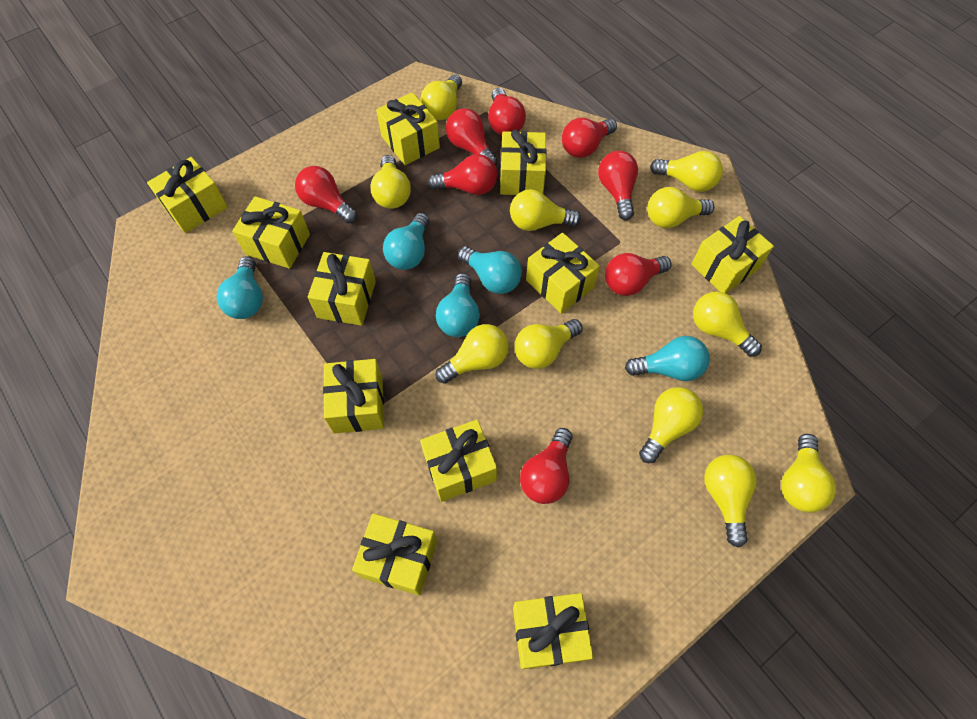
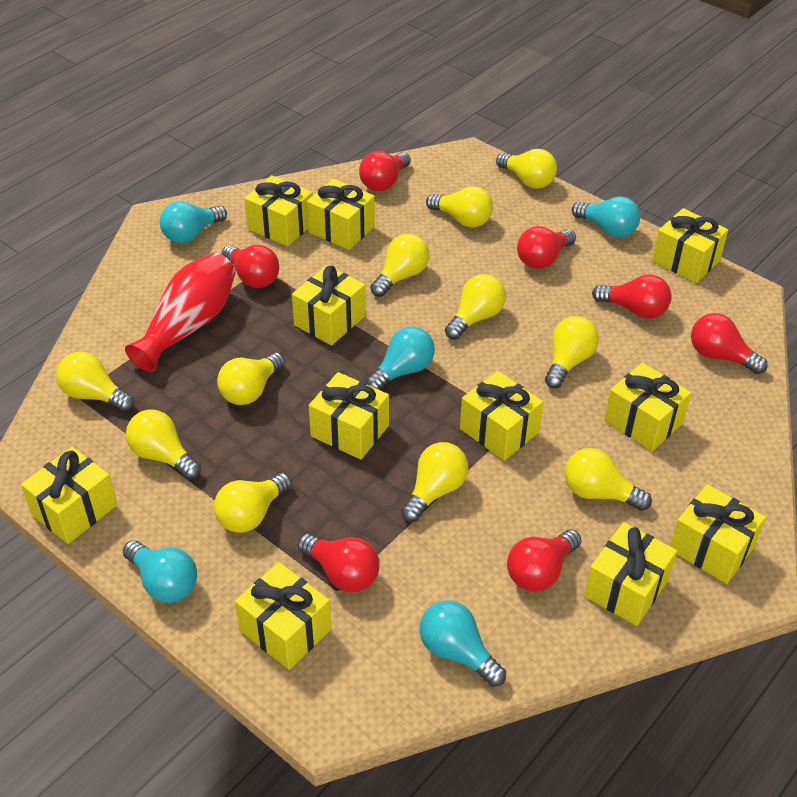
red light bulb: 8 -> 7
red vase: 0 -> 1

